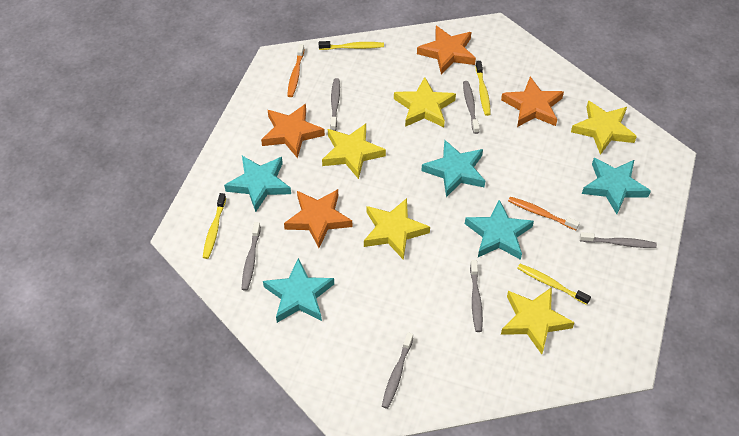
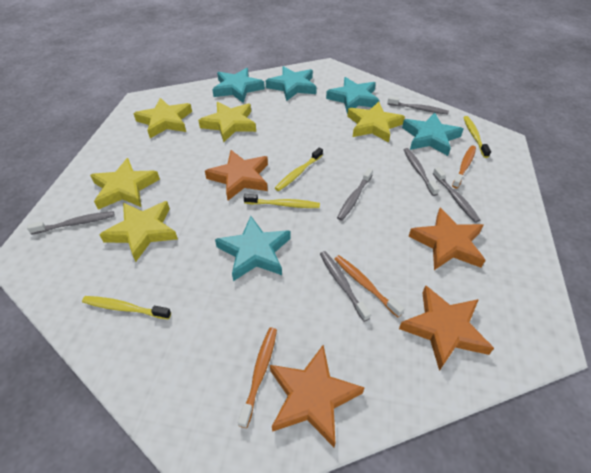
orange toothbrush: 2 -> 3

